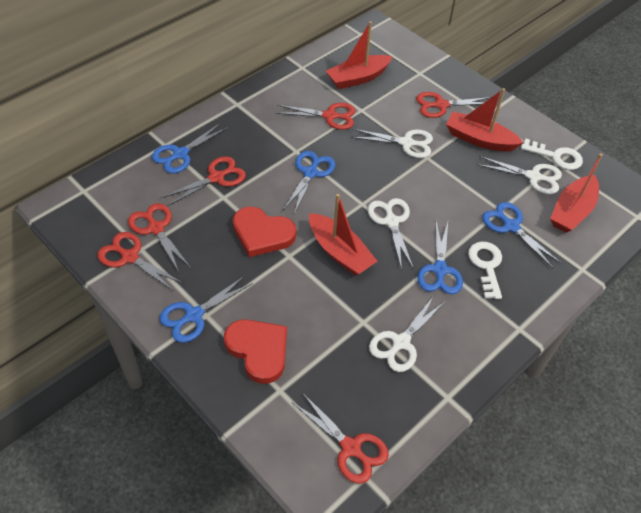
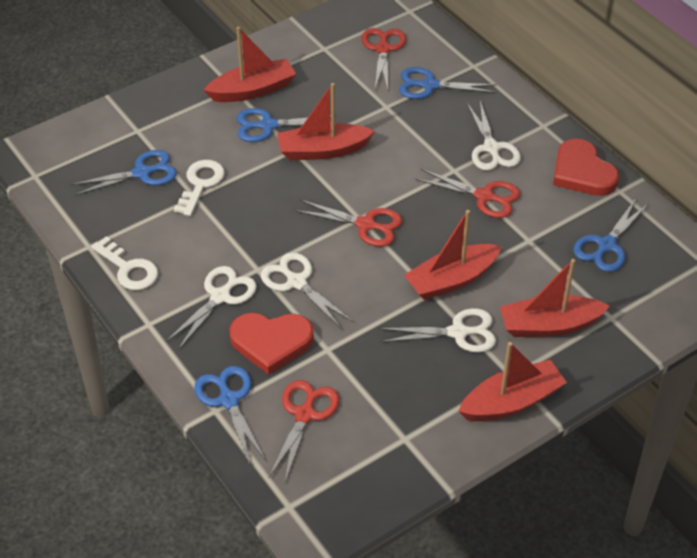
red boat: 4 -> 5
red scissors: 6 -> 4

